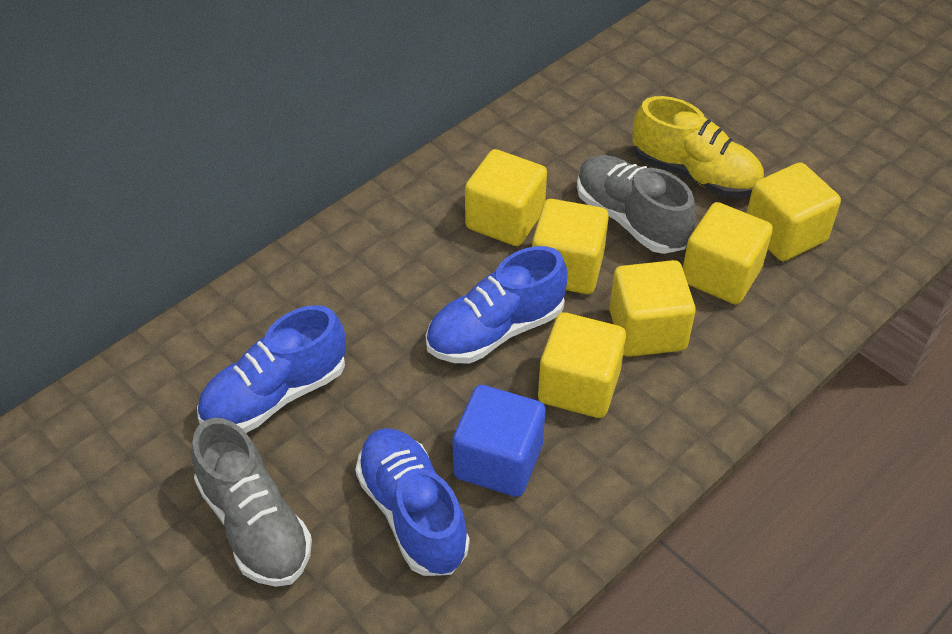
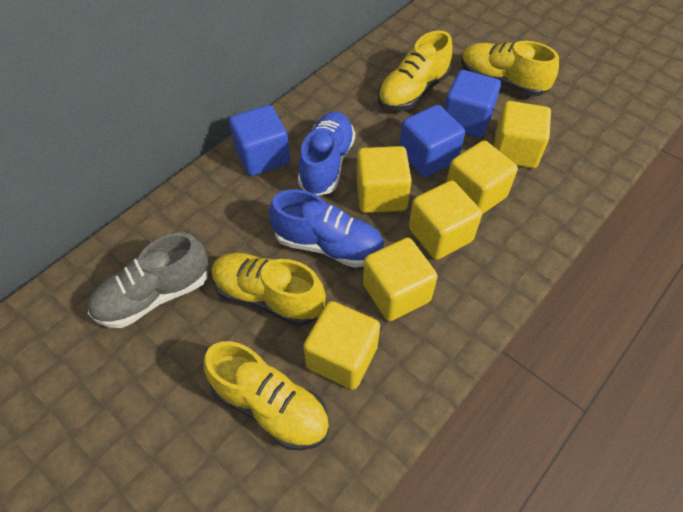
blue cube: 1 -> 3
blue shoe: 3 -> 2
grey shoe: 2 -> 1
yellow shoe: 1 -> 4

